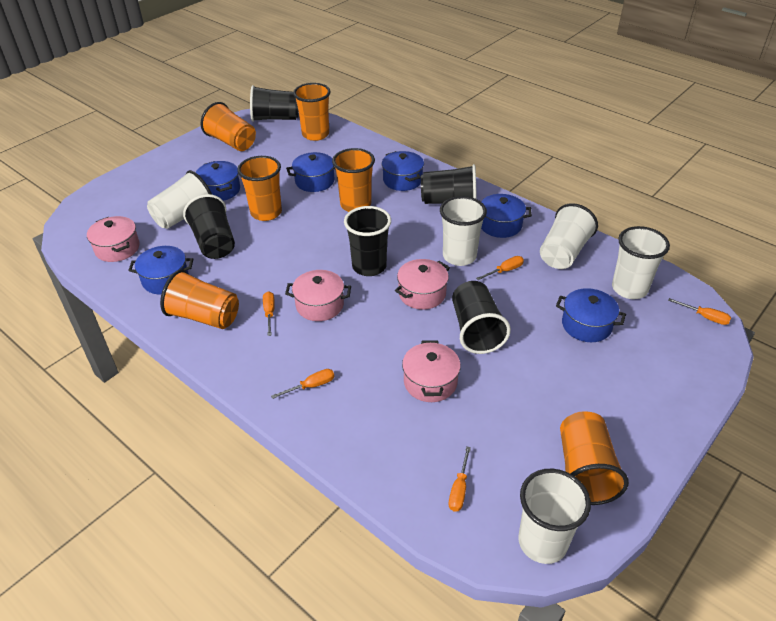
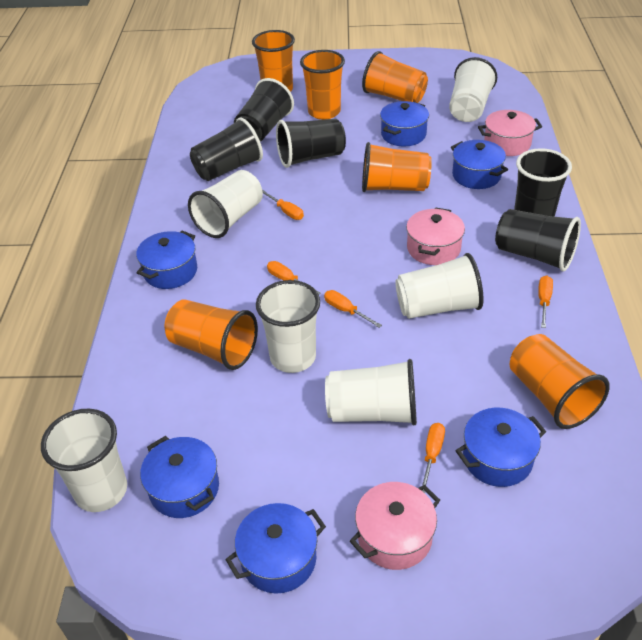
pink pot: 4 -> 3
white cup: 5 -> 6

